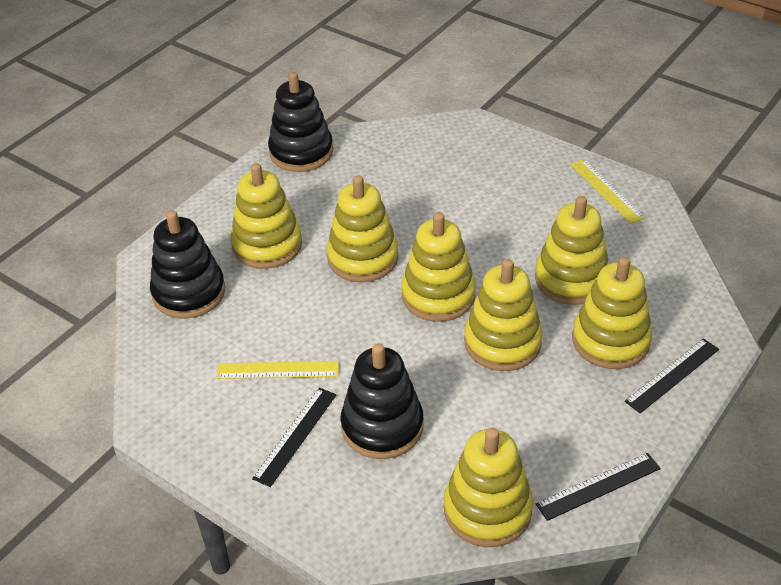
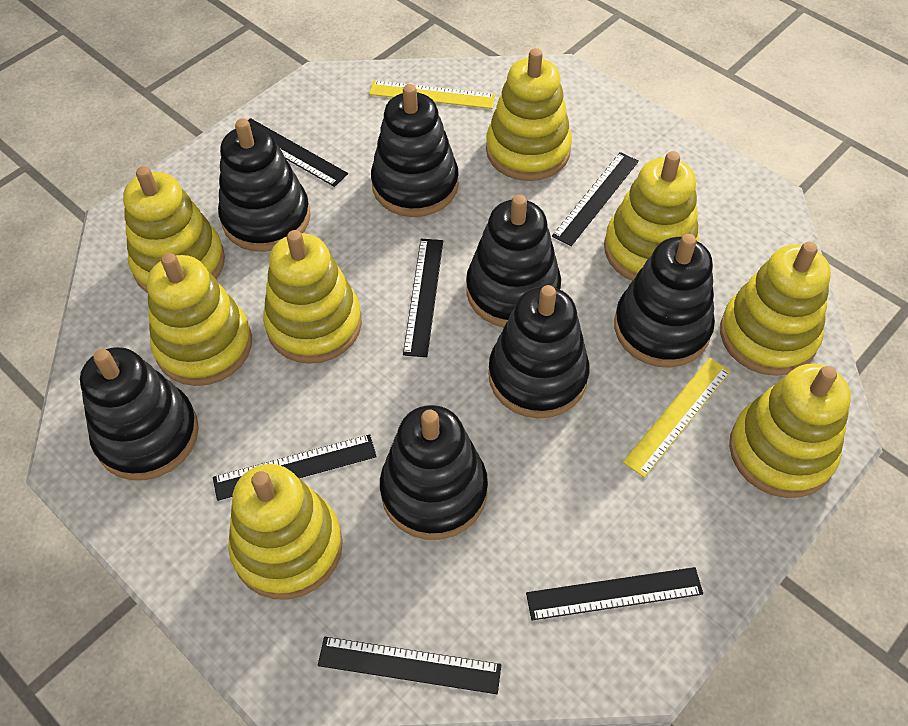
black ruler: 3 -> 6
black stacking toy: 3 -> 7
yellow stacking toy: 7 -> 8

